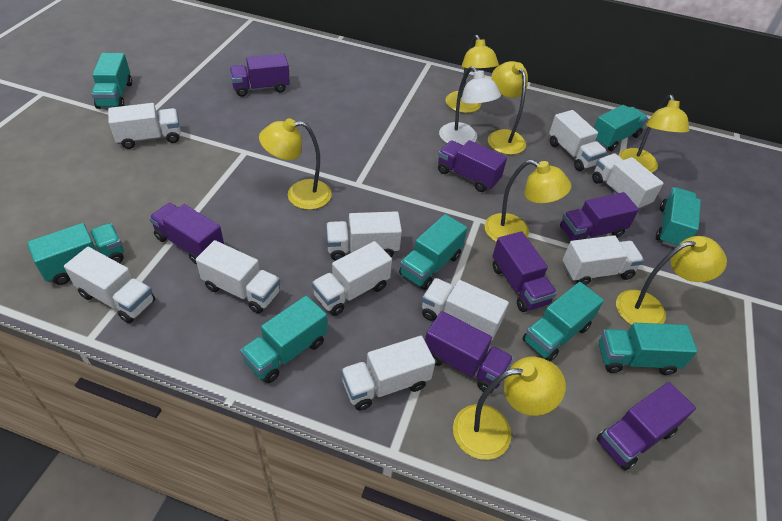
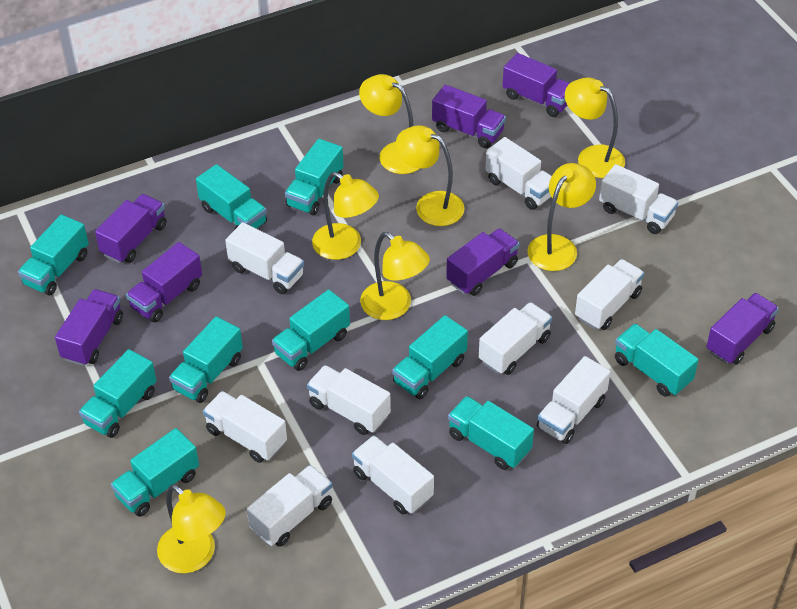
turquoise truck: 8 -> 10
white lamp: 1 -> 0

